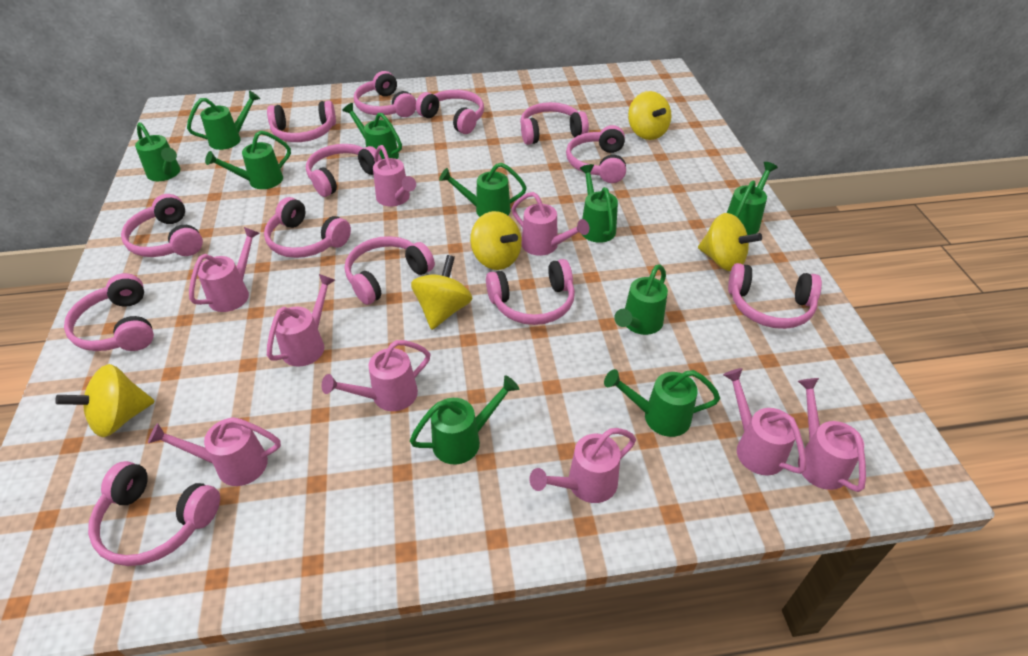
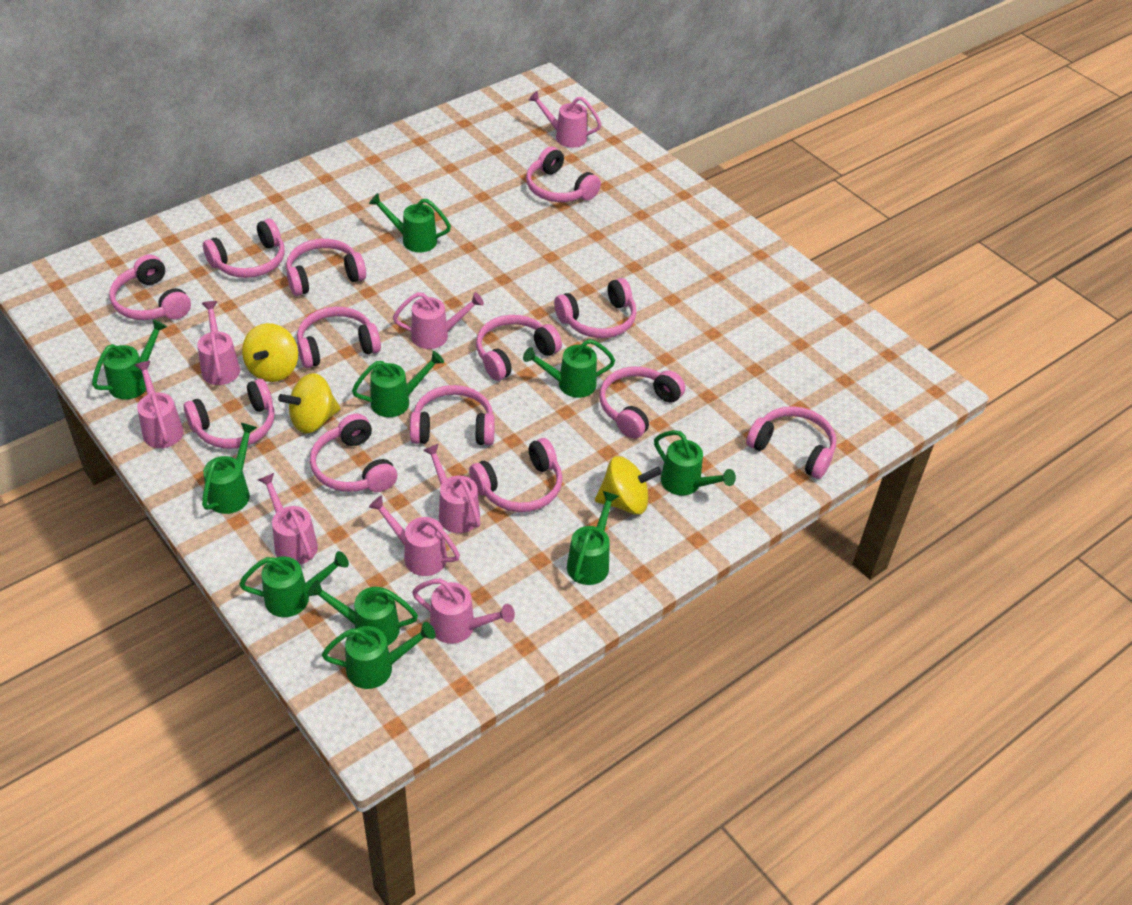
pink watering can: 9 -> 8
yellow spinning top: 5 -> 3

